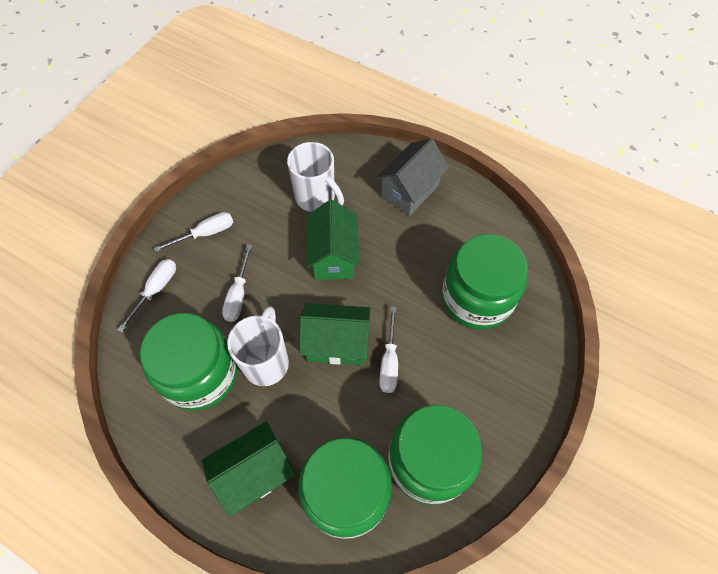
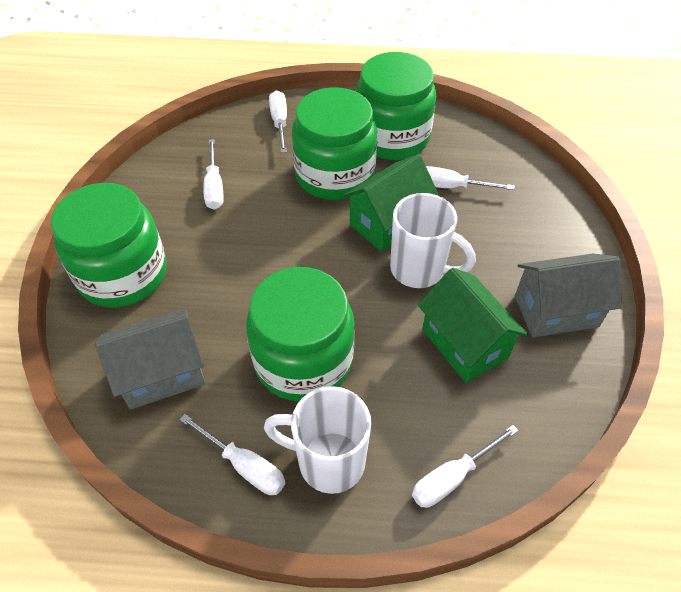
green house: 3 -> 2
grey house: 1 -> 2
white screwdriver: 4 -> 5

